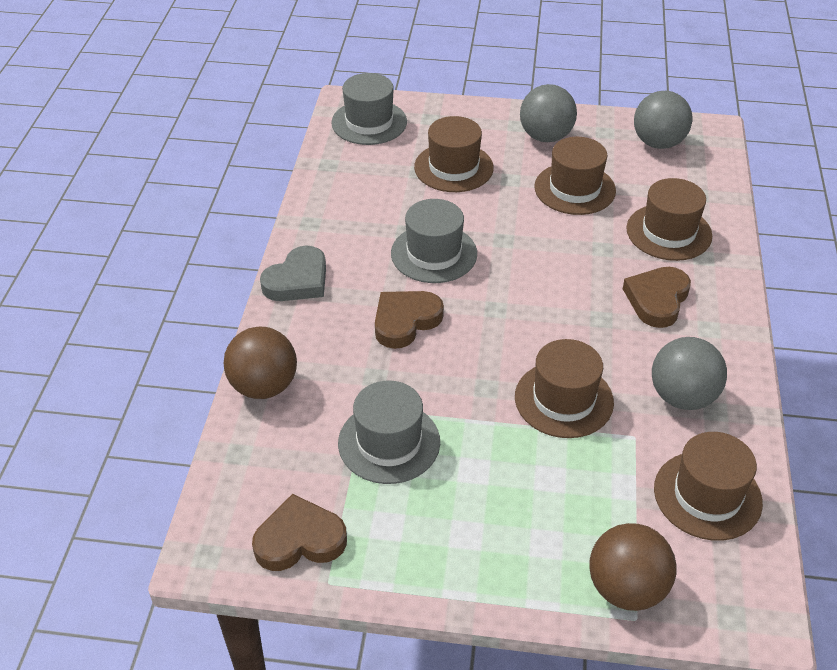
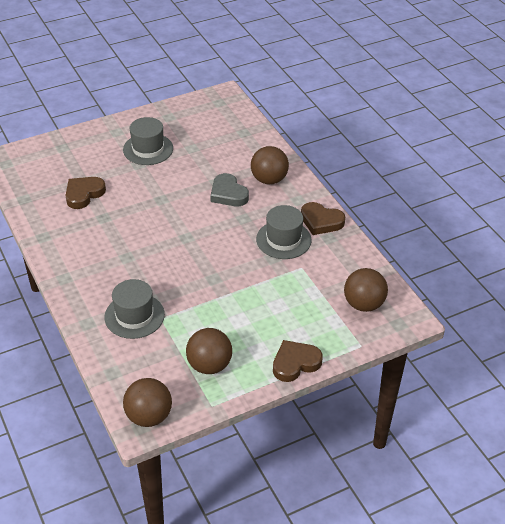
brown ball: 2 -> 4
brown hat: 5 -> 0
grey ball: 3 -> 0

